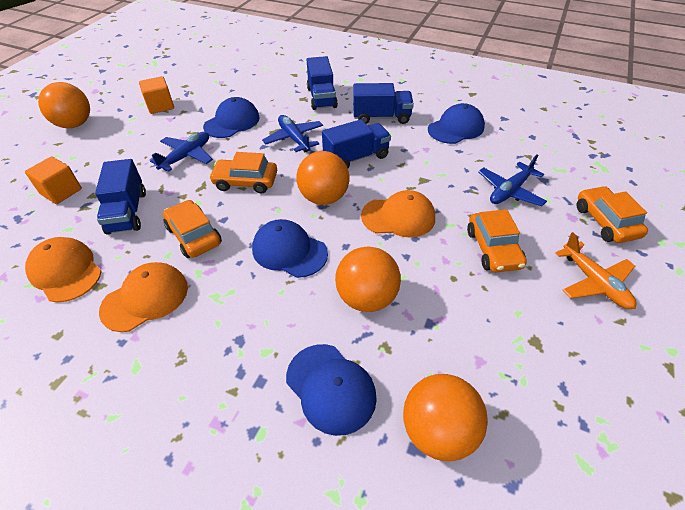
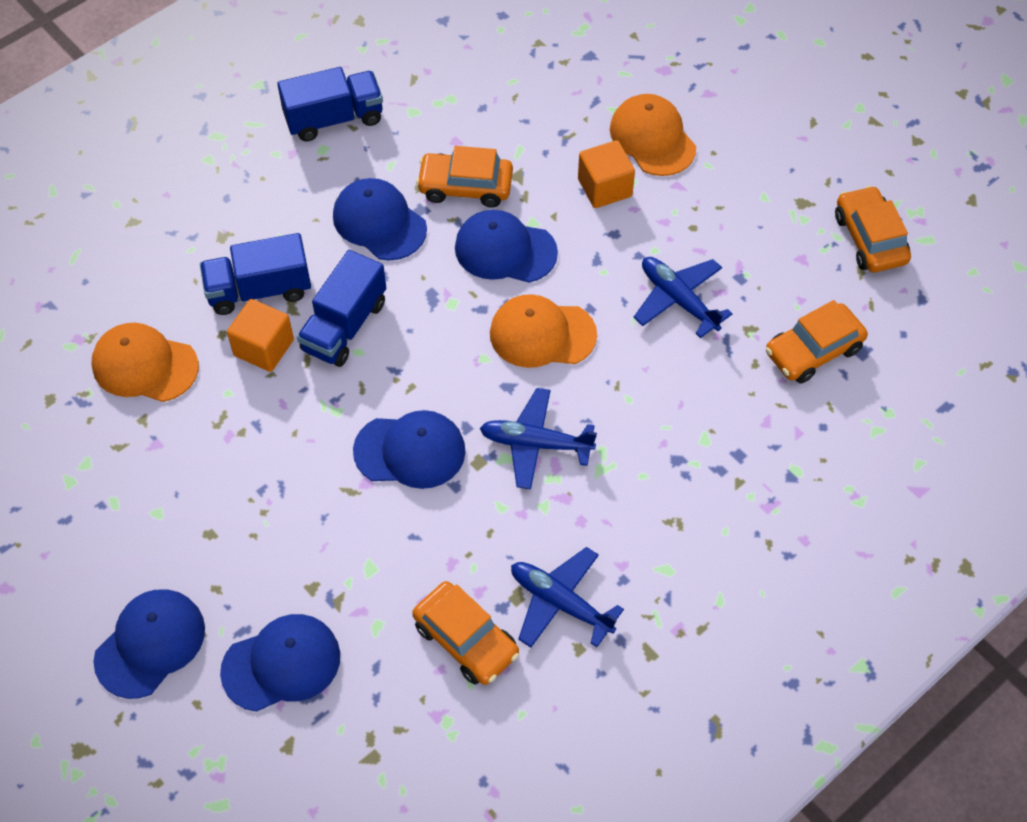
blue cap: 4 -> 5
blue truck: 4 -> 3
orange ball: 4 -> 0
orange plane: 1 -> 0

